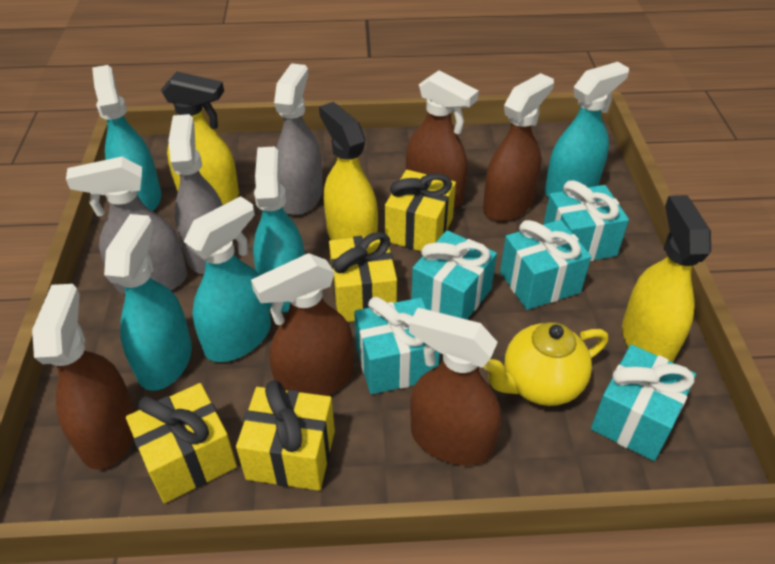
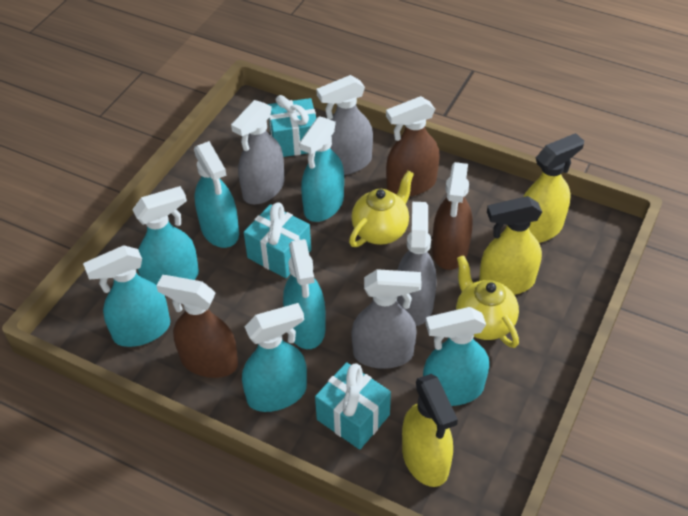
brown spray bottle: 5 -> 3
grey spray bottle: 3 -> 4
turquoise gift: 5 -> 3
turquoise spray bottle: 5 -> 7
yellow gift: 4 -> 0
yellow teapot: 1 -> 2

